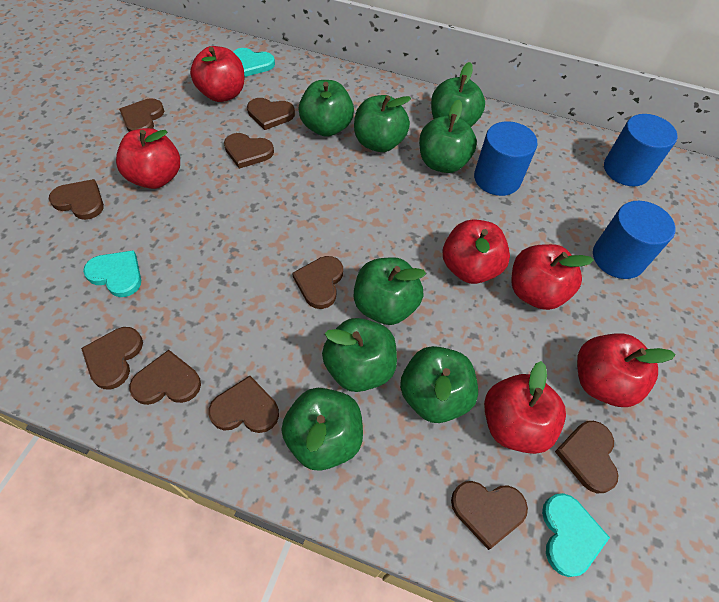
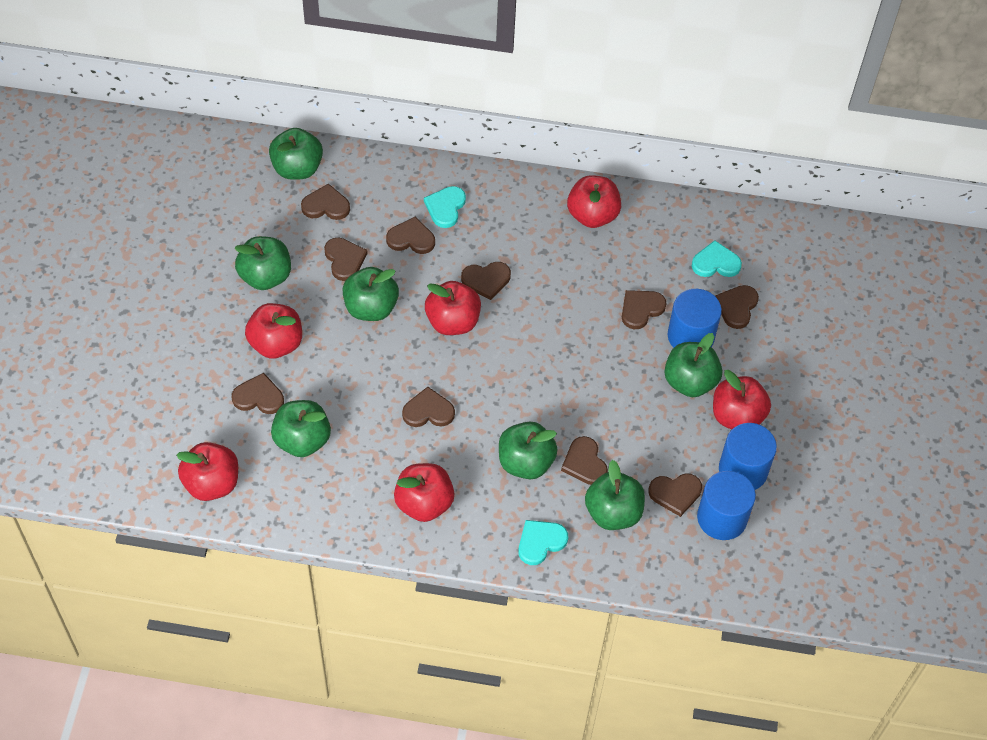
green apple: 8 -> 7

